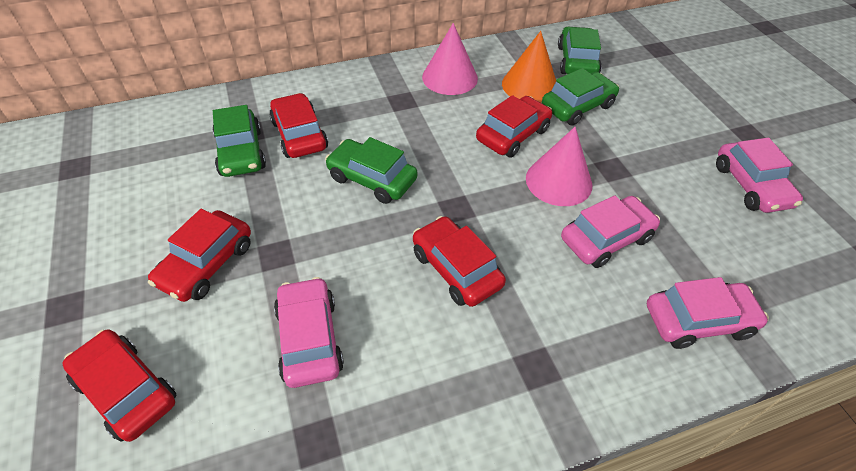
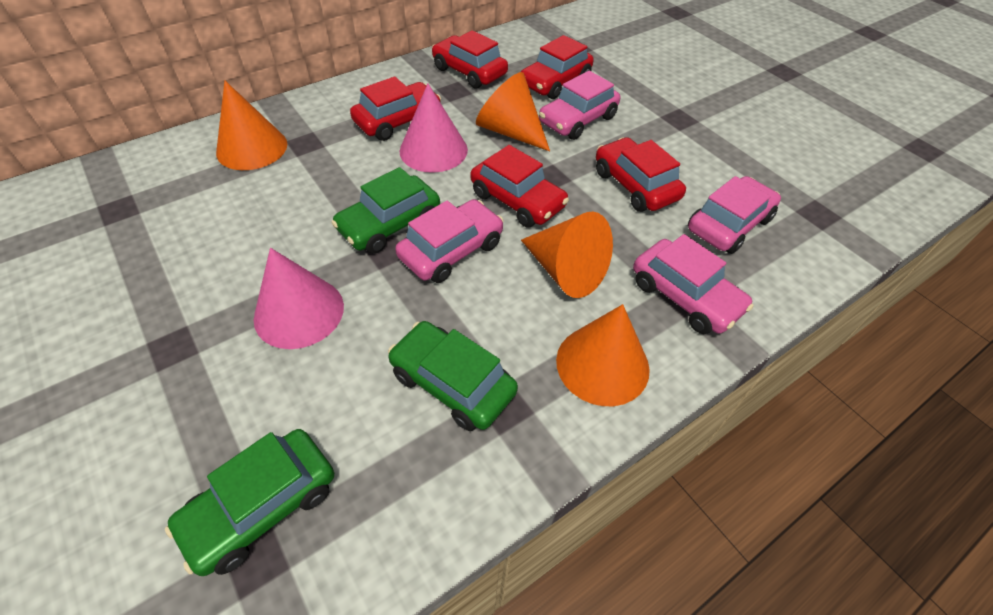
green car: 4 -> 3
orange cone: 1 -> 4

